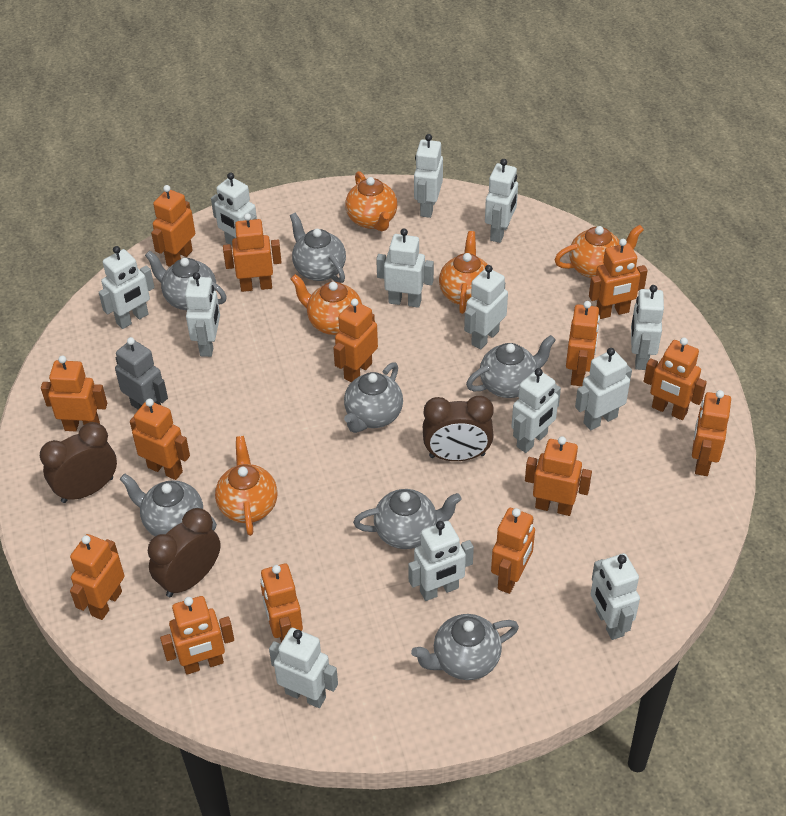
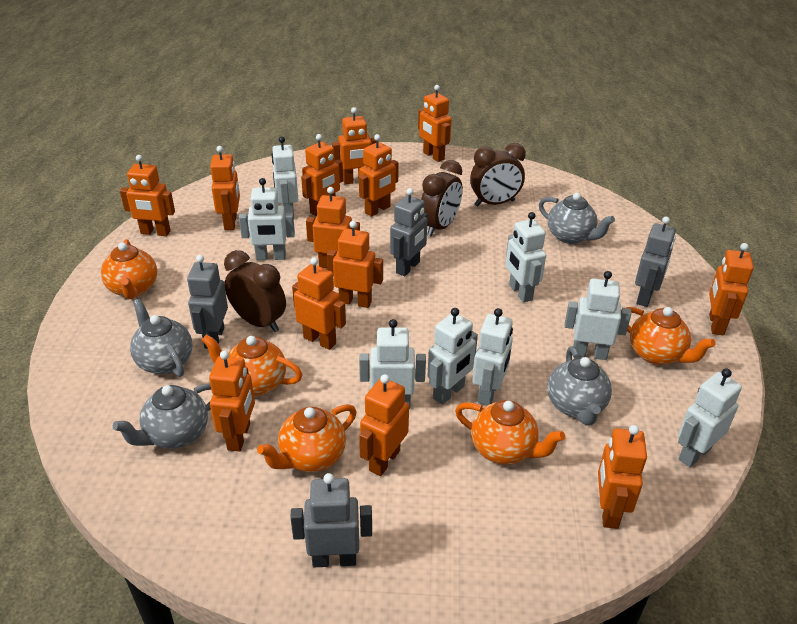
grey robot: 1 -> 4
grey teapot: 7 -> 4
orange robot: 14 -> 13
white robot: 13 -> 8

